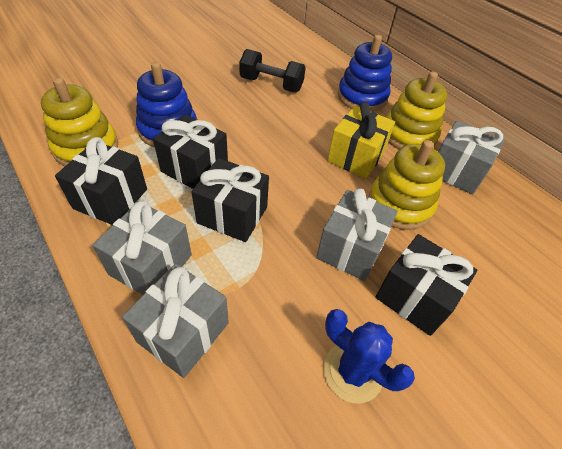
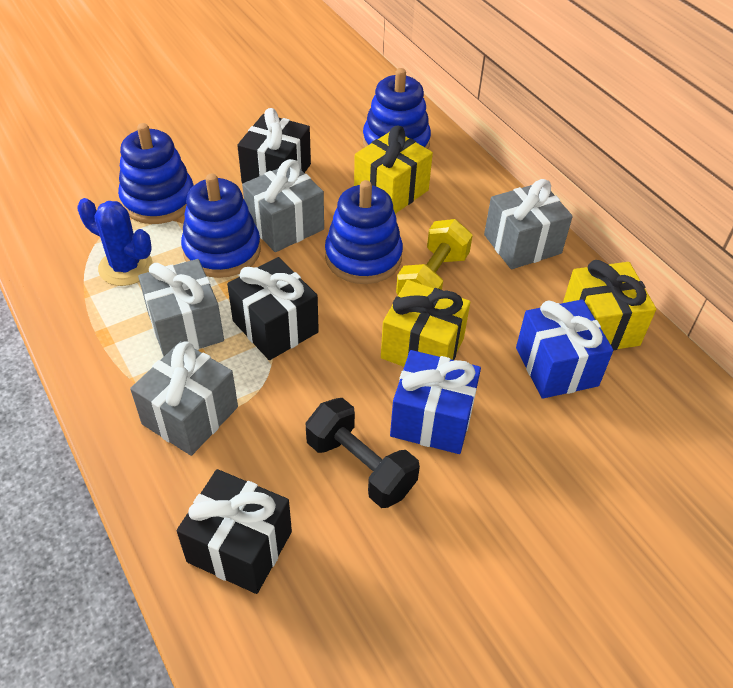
black gift: 4 -> 3
blue gift: 0 -> 2
blue stacking toy: 2 -> 4
yellow dumbbell: 0 -> 1
yellow gift: 1 -> 3
yellow stacking toy: 3 -> 0

